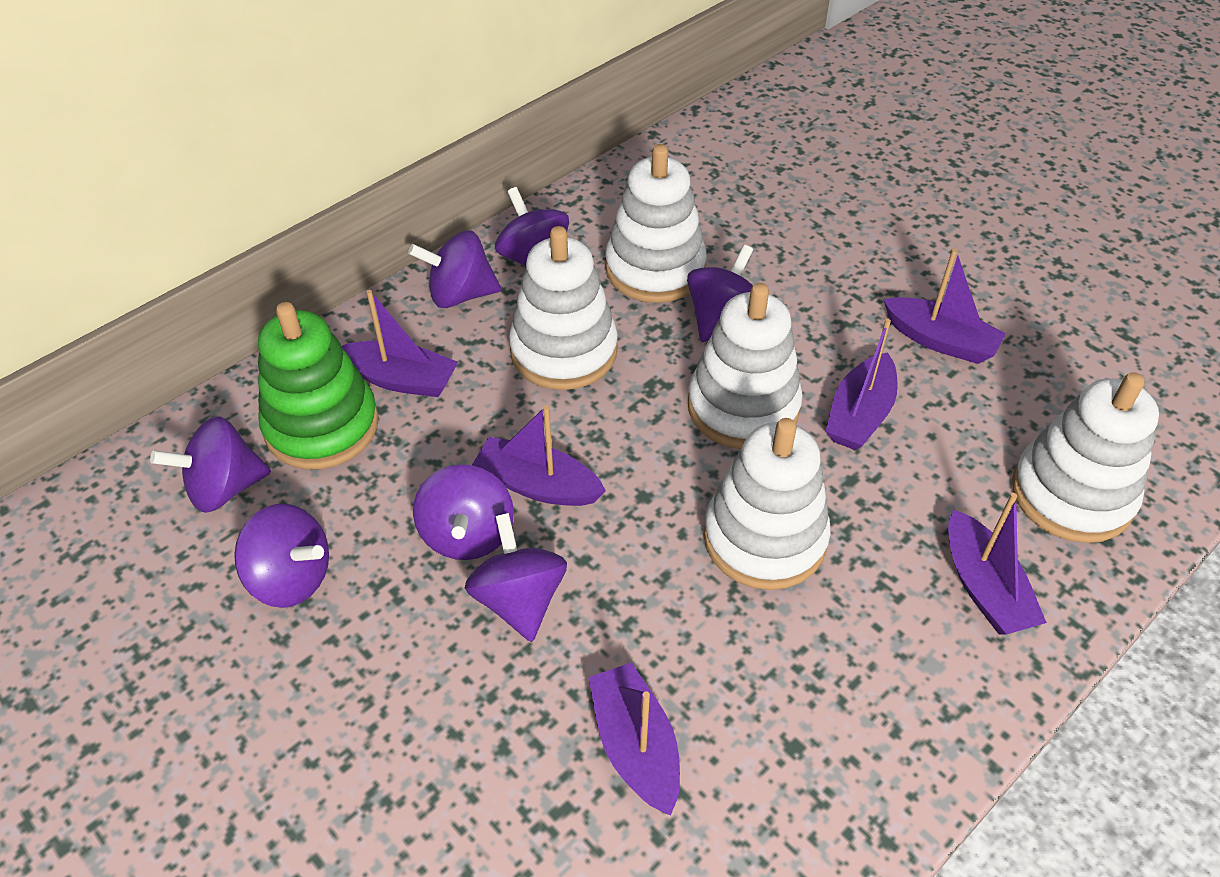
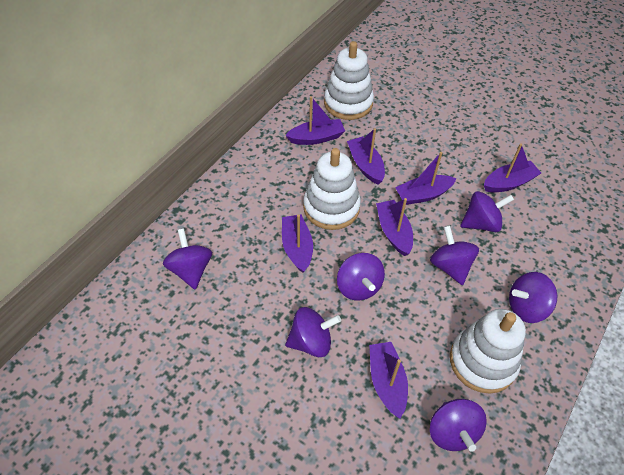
green stacking toy: 1 -> 0
purple boat: 6 -> 7
white stacking toy: 5 -> 3

